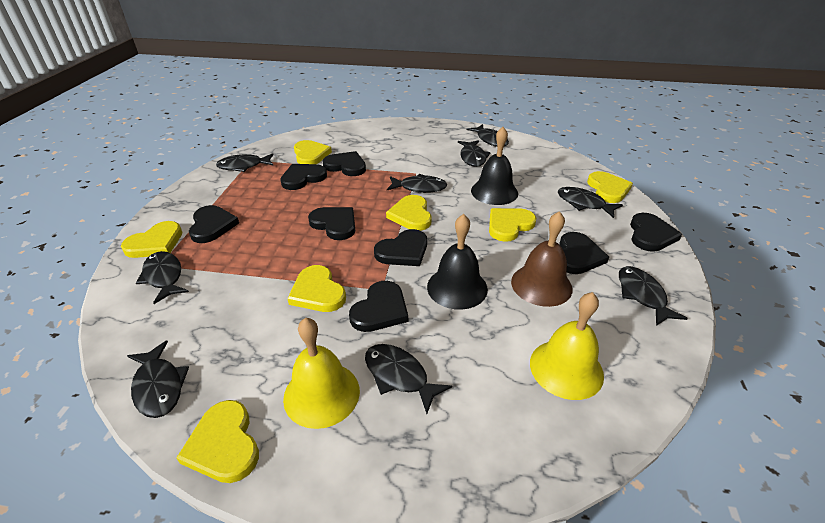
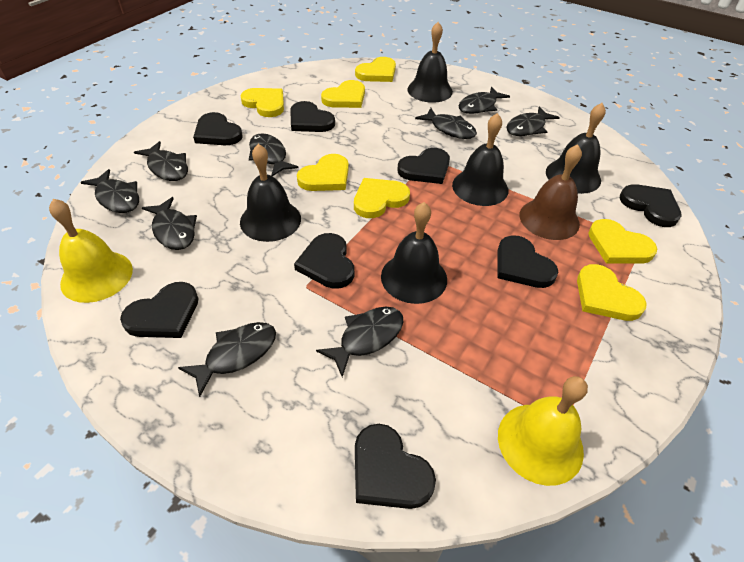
black bell: 2 -> 5

